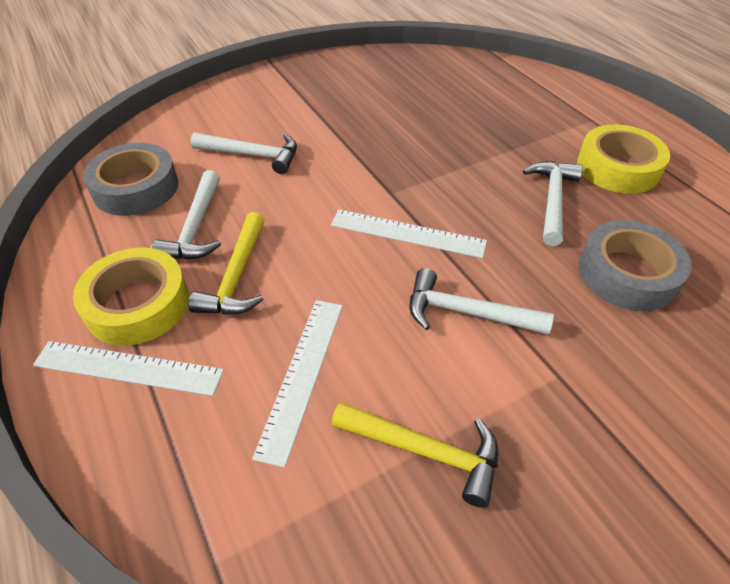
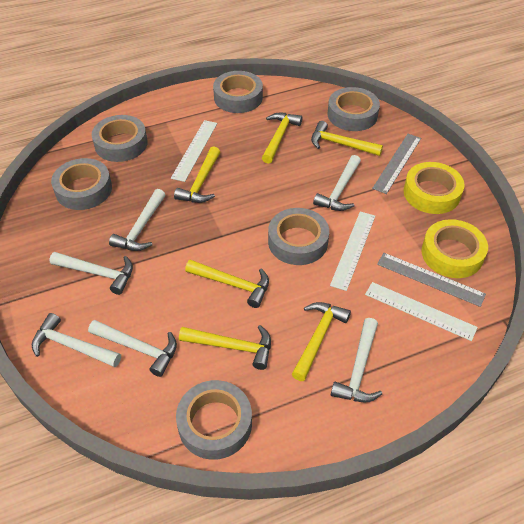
grey ruler: 0 -> 2
grey tape: 2 -> 6
white hammer: 4 -> 6
yellow hammer: 2 -> 6

